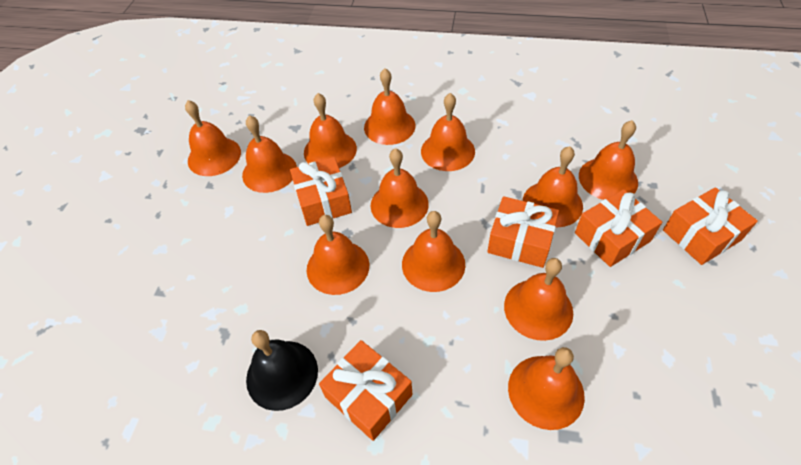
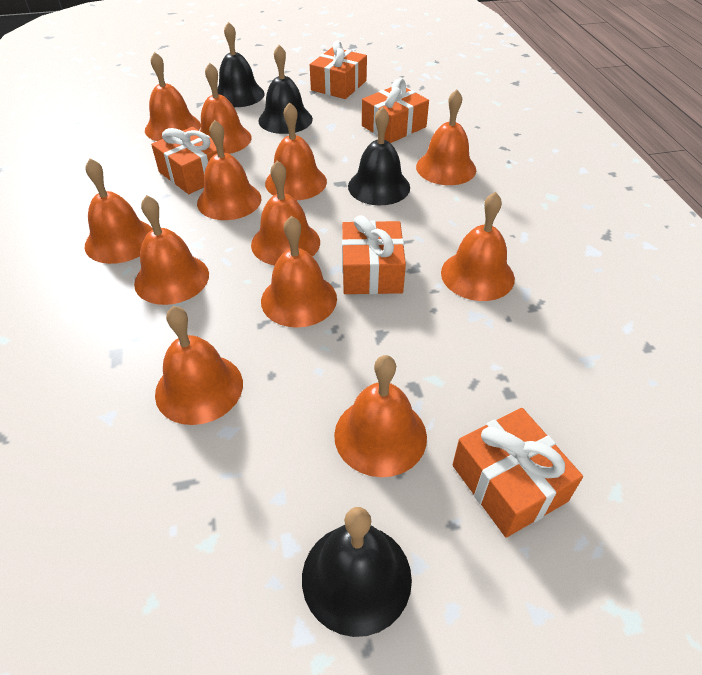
black bell: 1 -> 4

